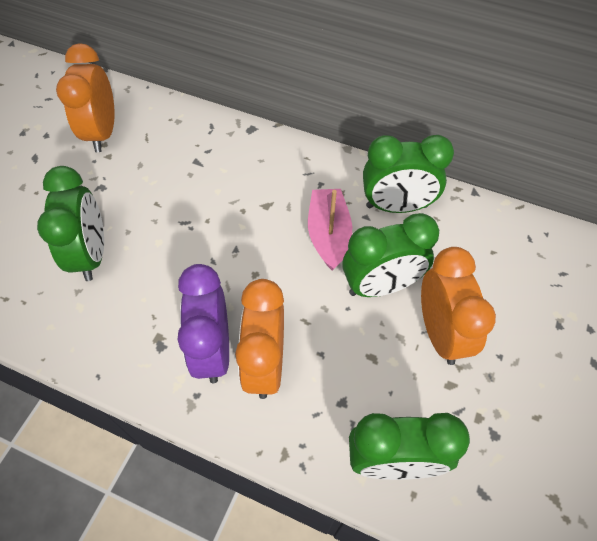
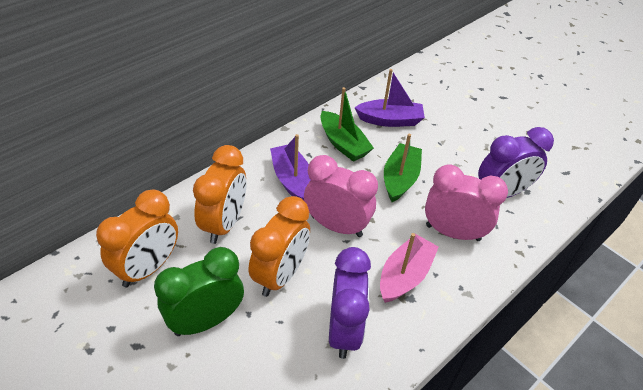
green boat: 0 -> 2
green clock: 4 -> 1
pink clock: 0 -> 2
purple boat: 0 -> 2
purple clock: 1 -> 2

